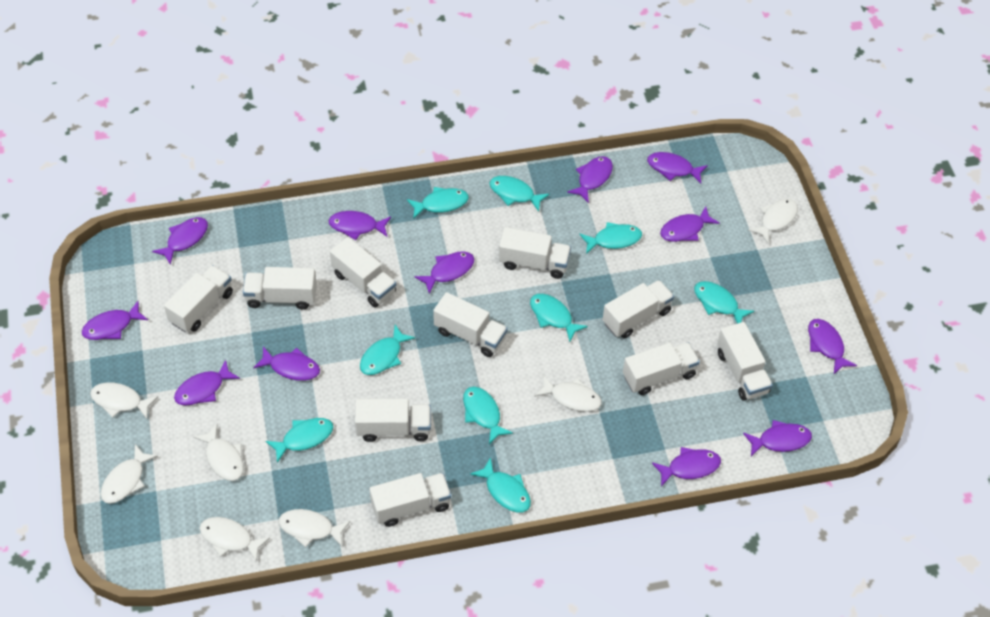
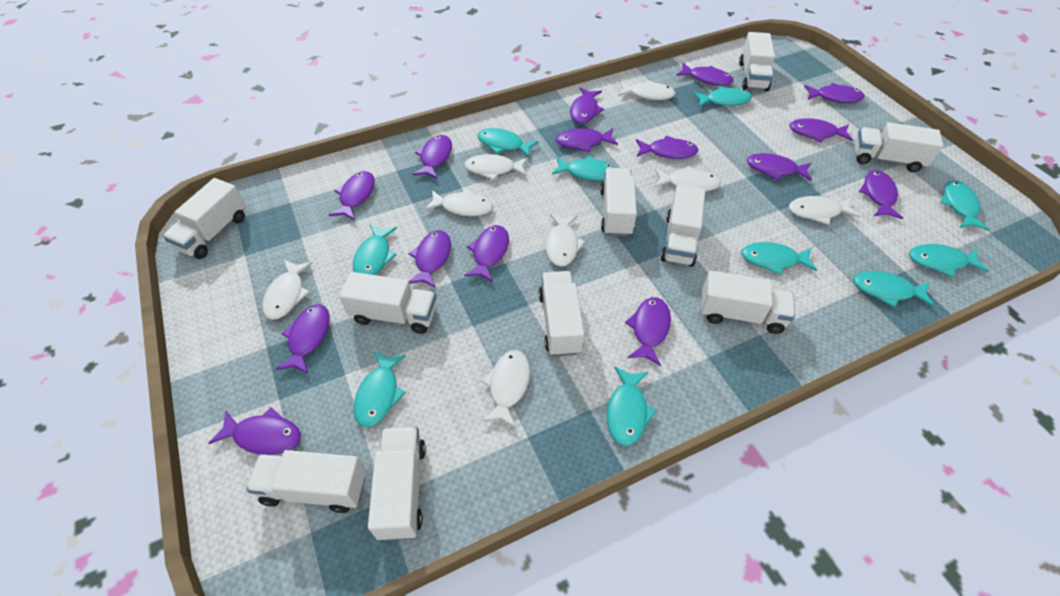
purple fish: 12 -> 15
turquoise fish: 9 -> 10
white fish: 7 -> 8

